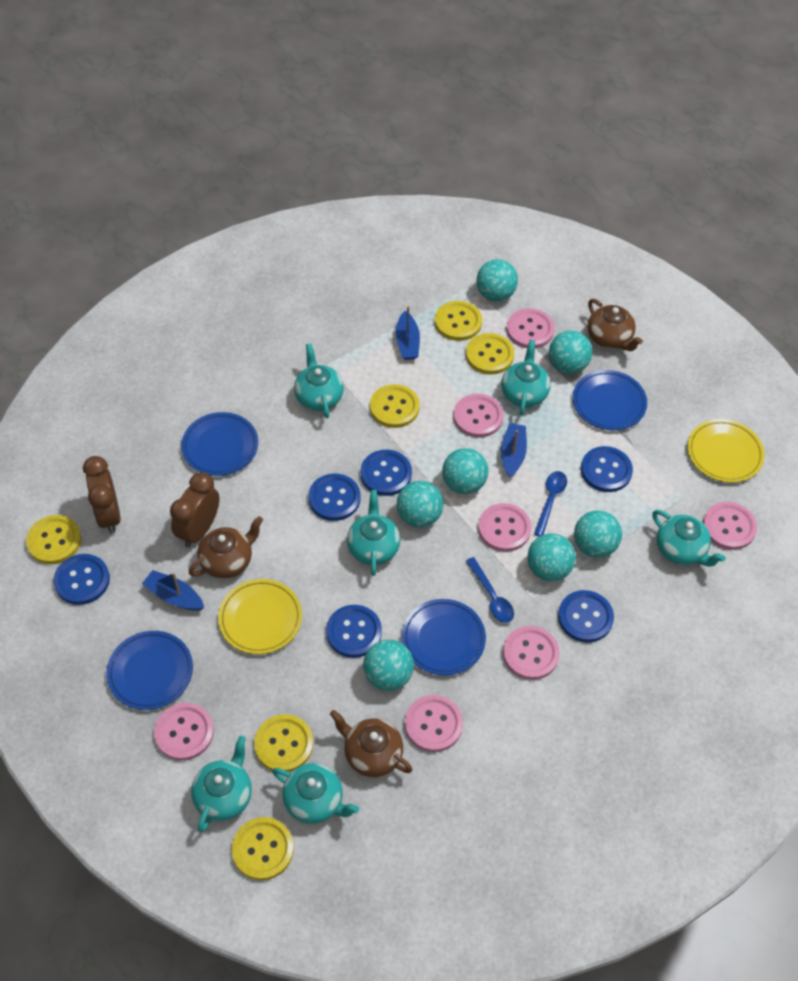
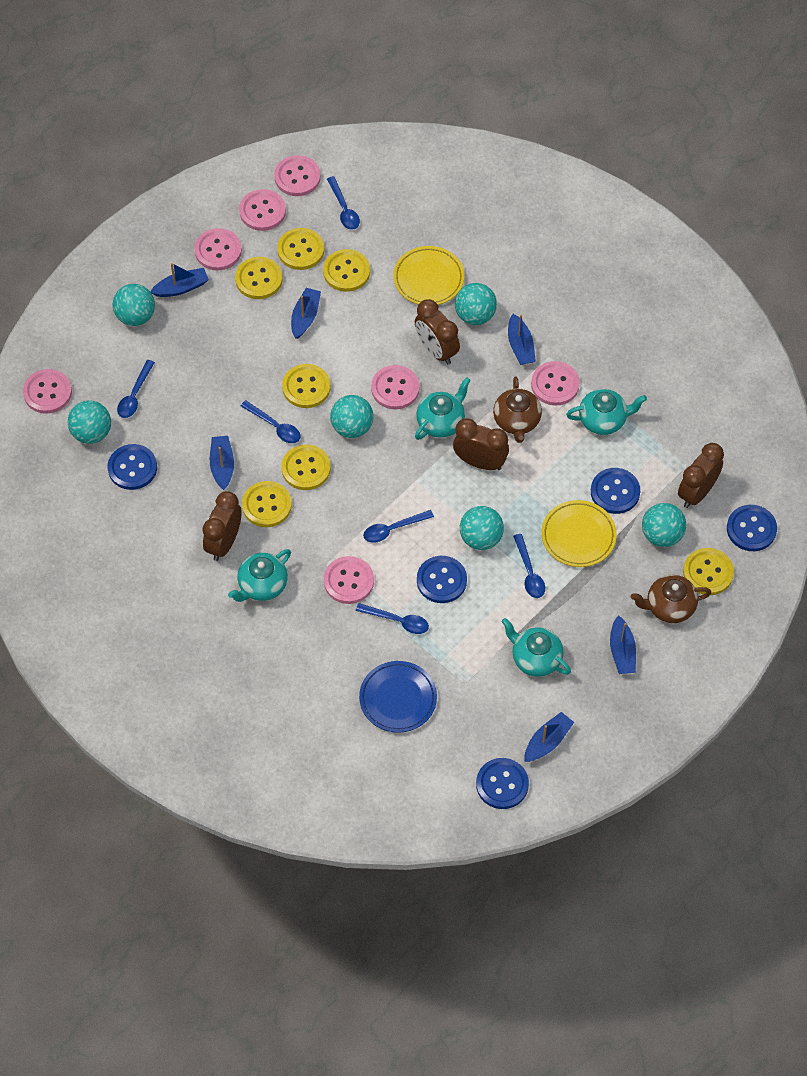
blue boat: 3 -> 6
blue button: 6 -> 5
blue plate: 4 -> 1
blue spoon: 2 -> 6
brown clock: 2 -> 4
brown teapot: 3 -> 2
turquoise ball: 7 -> 6
turquoise teapot: 6 -> 4
yellow button: 6 -> 7

